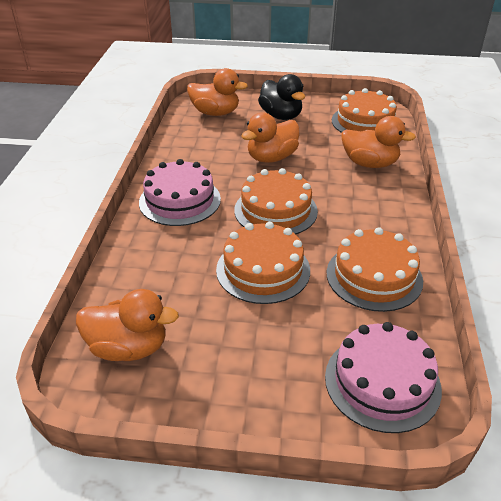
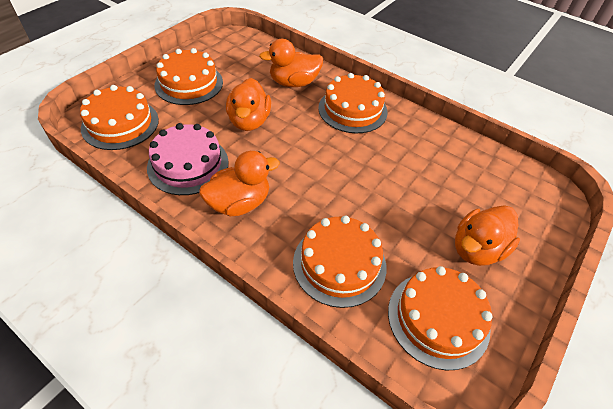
black duck: 1 -> 0
orange cake: 4 -> 5
pink cake: 2 -> 1

